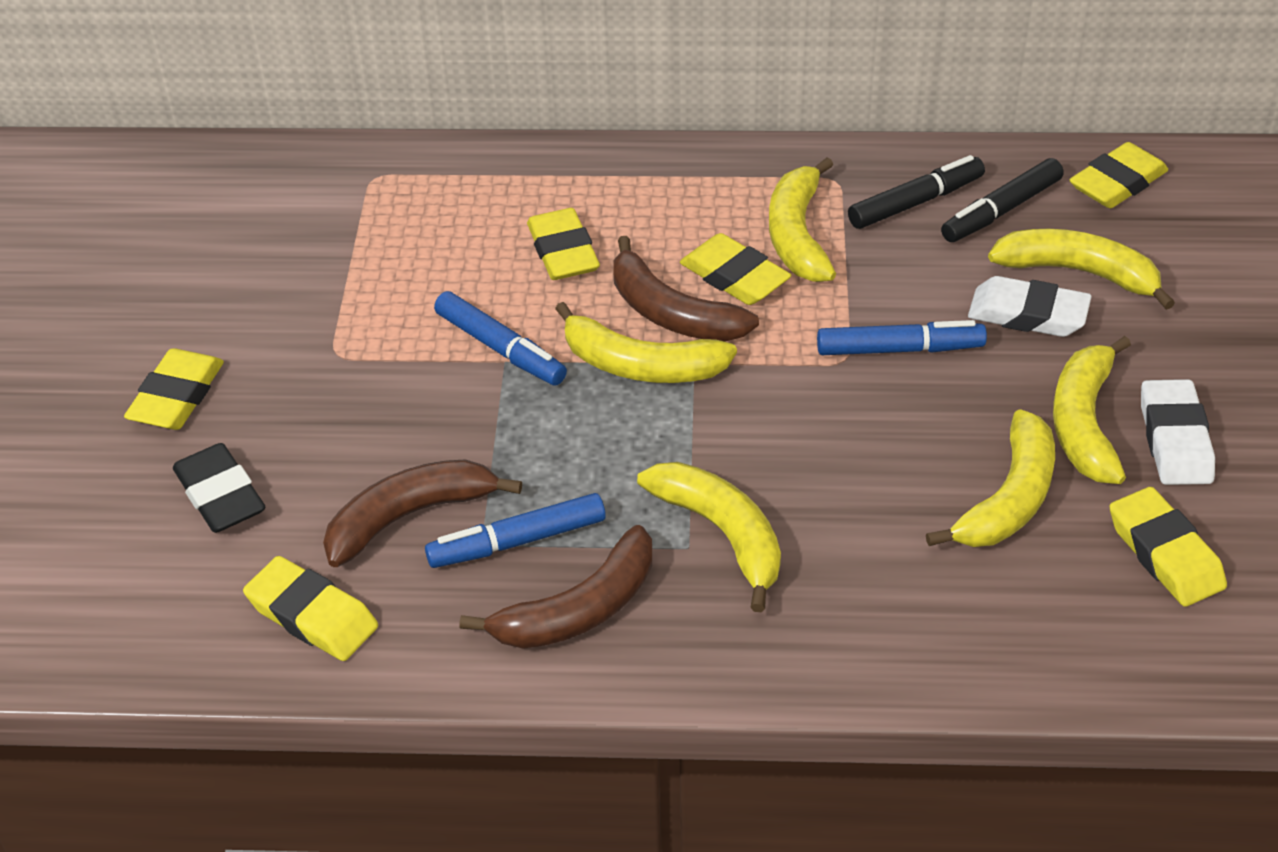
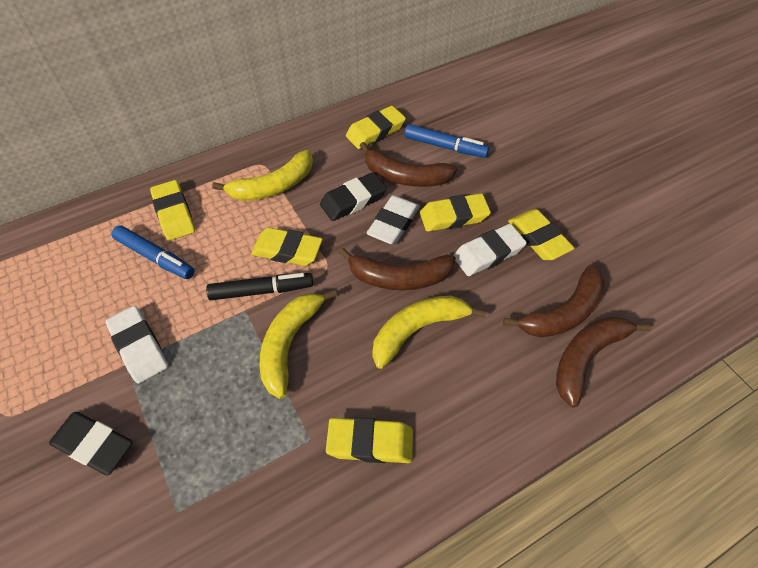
black eraser: 1 -> 2
black marker: 2 -> 1
blue marker: 3 -> 2
brown banana: 3 -> 4
white eraser: 2 -> 3
yellow banana: 6 -> 3

